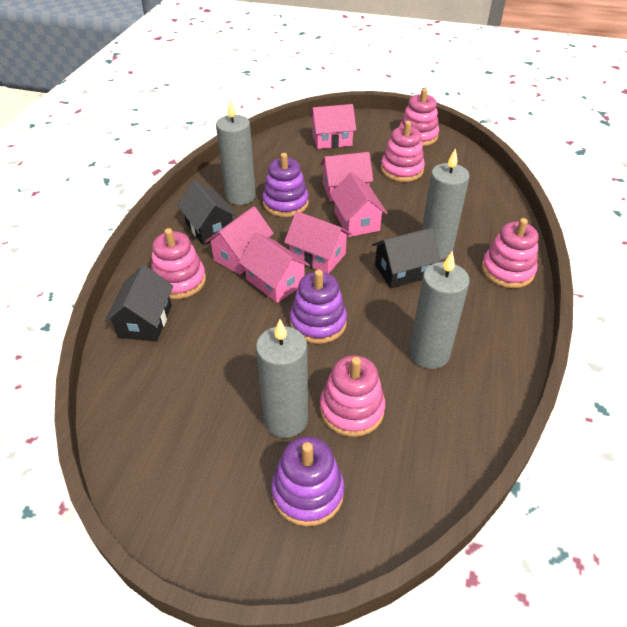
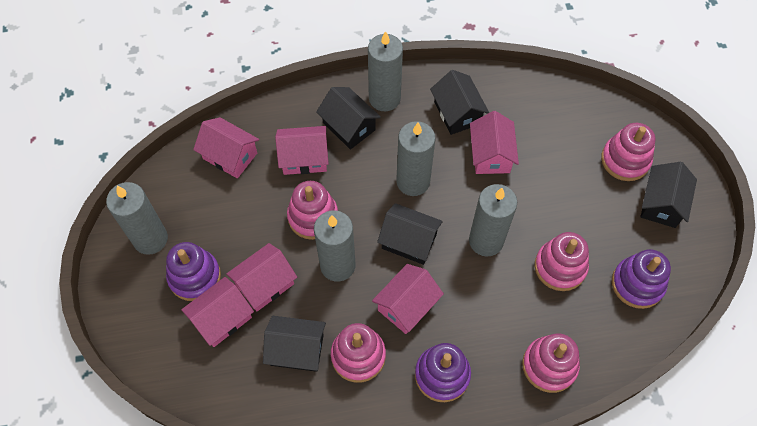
black house: 3 -> 5
grey candle: 4 -> 5

